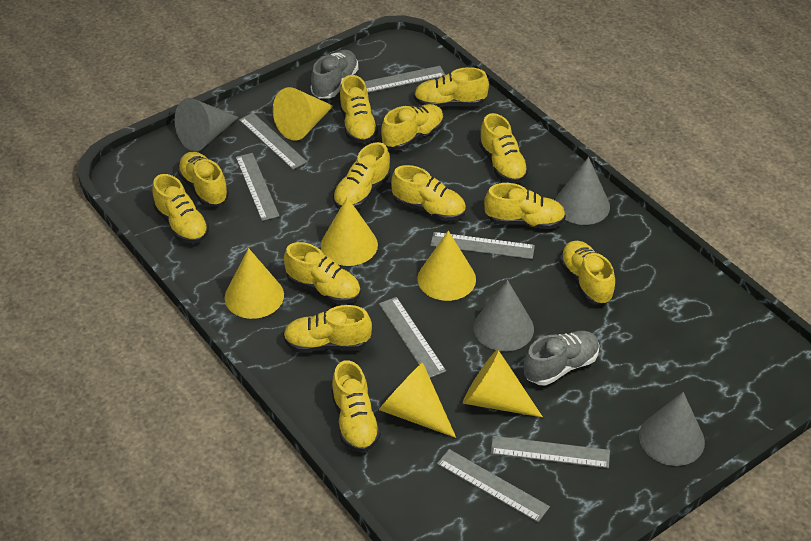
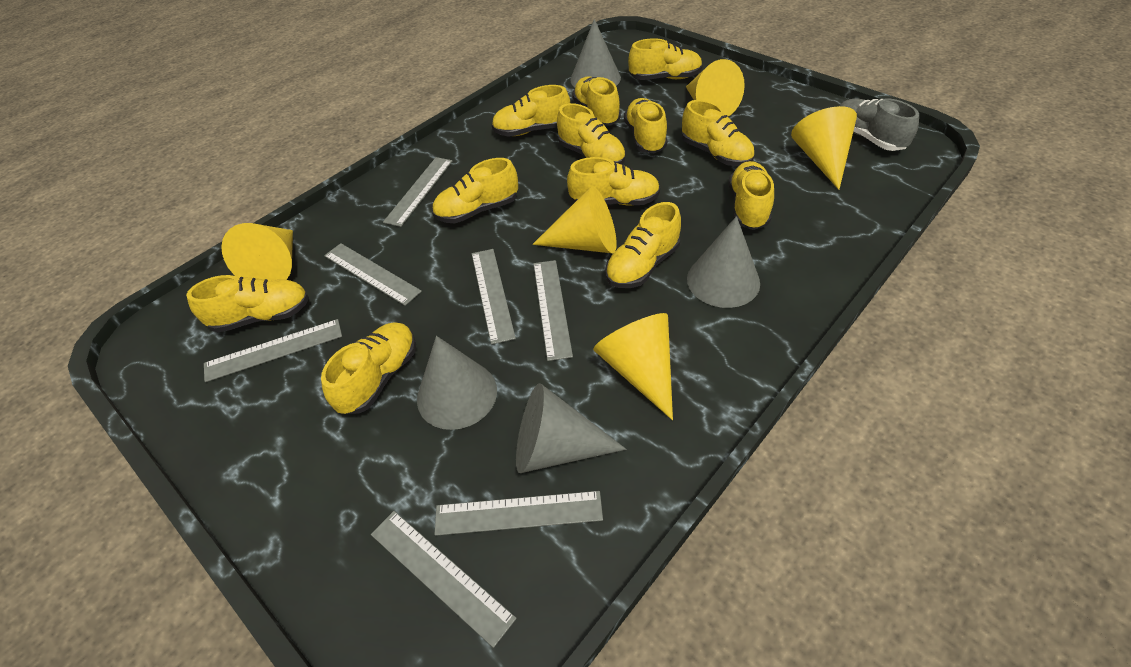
grey shoe: 2 -> 1
yellow cone: 6 -> 5
yellow shoe: 13 -> 12

